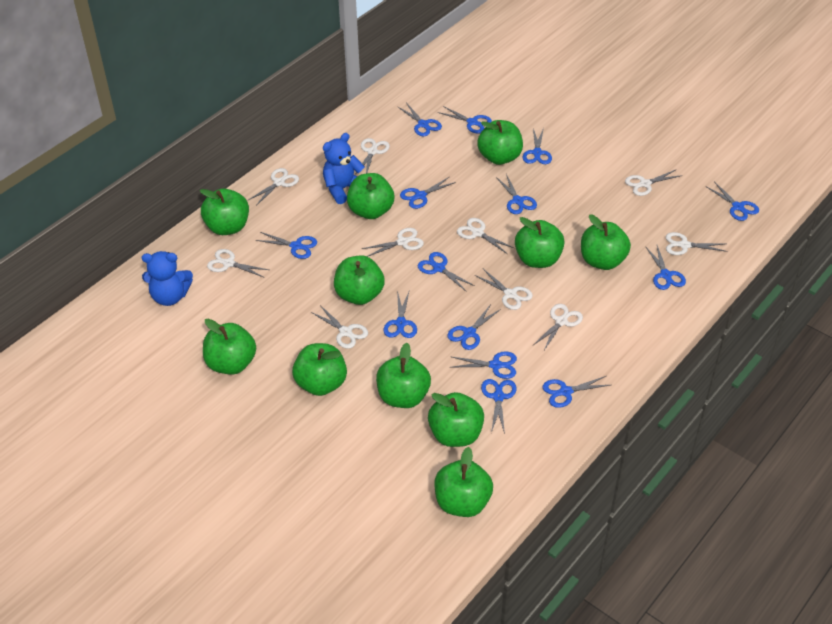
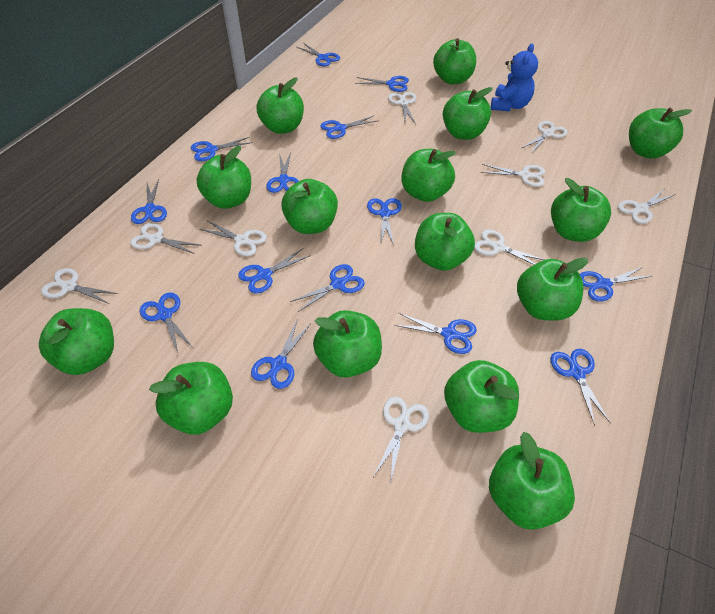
blue teddy bear: 2 -> 1
green apple: 11 -> 15
white scissors: 10 -> 9

